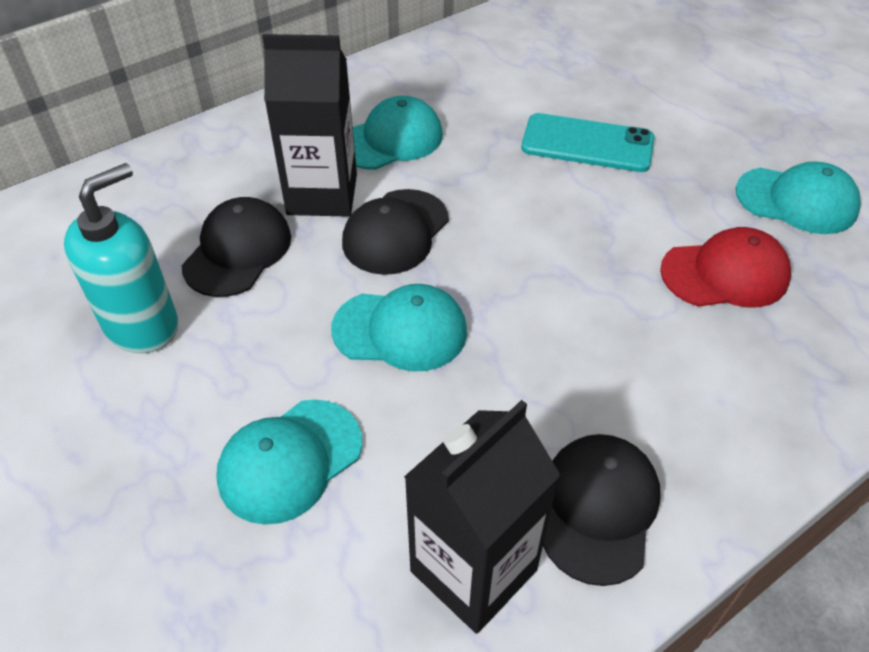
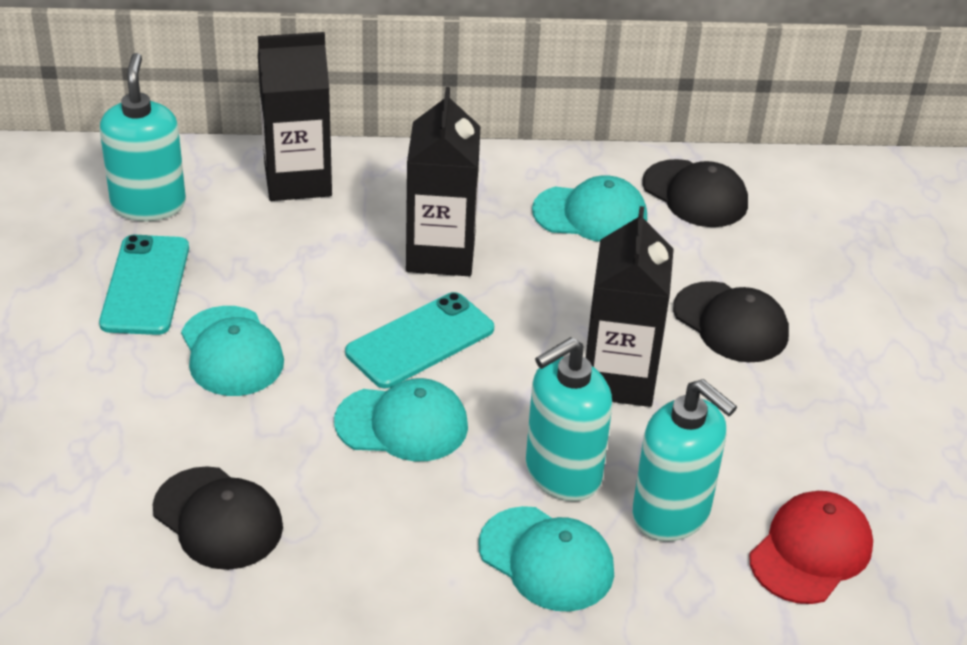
black carton: 2 -> 3
turquoise phone: 1 -> 2
turquoise soap dispenser: 1 -> 3

